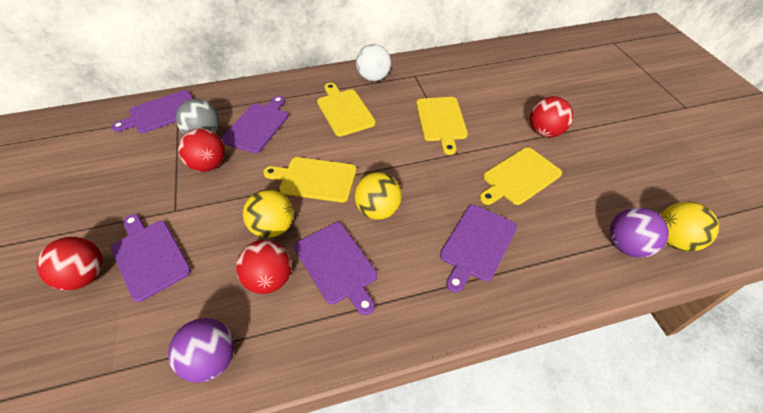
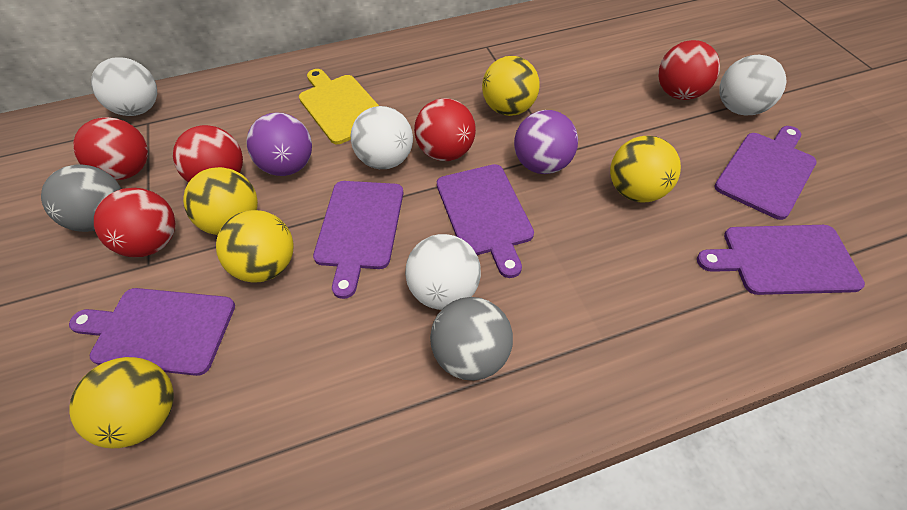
grey ball: 1 -> 2
red ball: 4 -> 5
white ball: 1 -> 4
yellow ball: 3 -> 5
yellow cutting board: 4 -> 1

